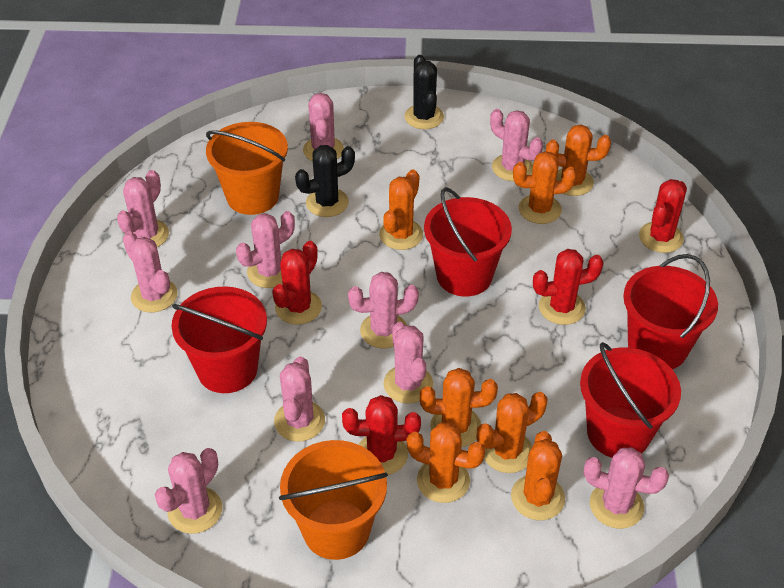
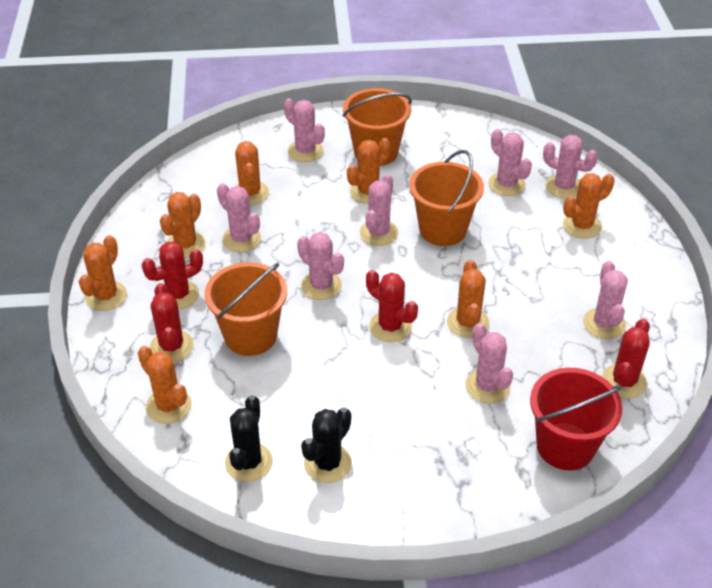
orange bucket: 2 -> 3
pink cactus: 10 -> 8
red bucket: 4 -> 1

